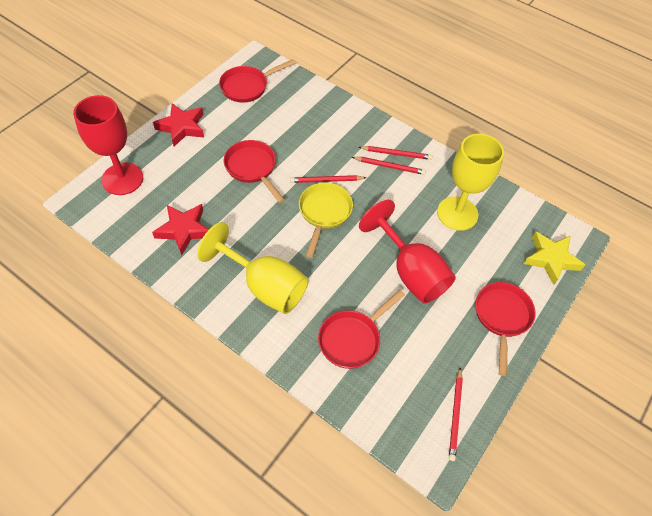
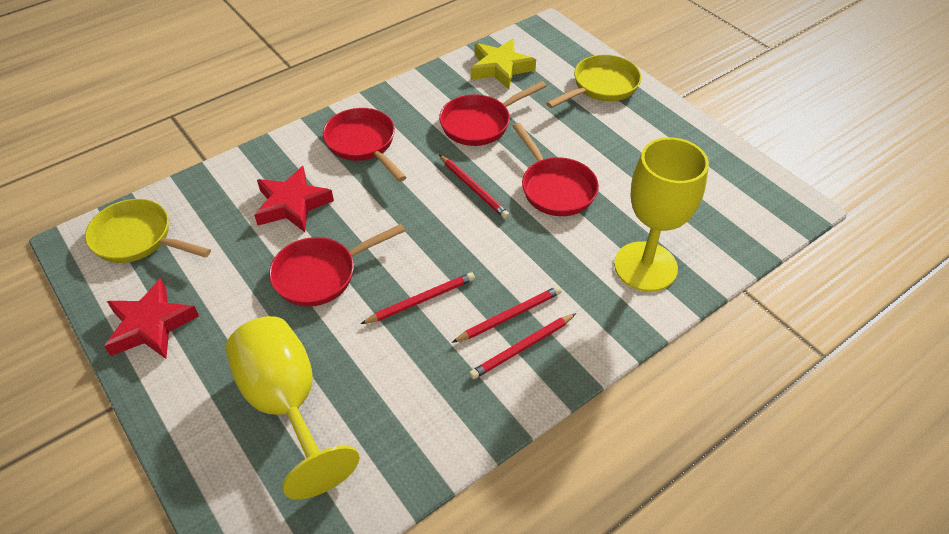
red goblet: 2 -> 0
yellow pan: 1 -> 2

